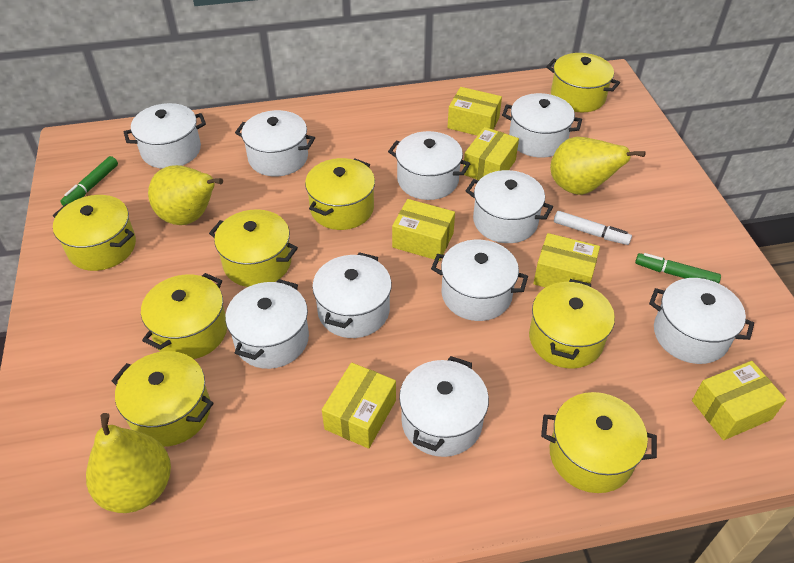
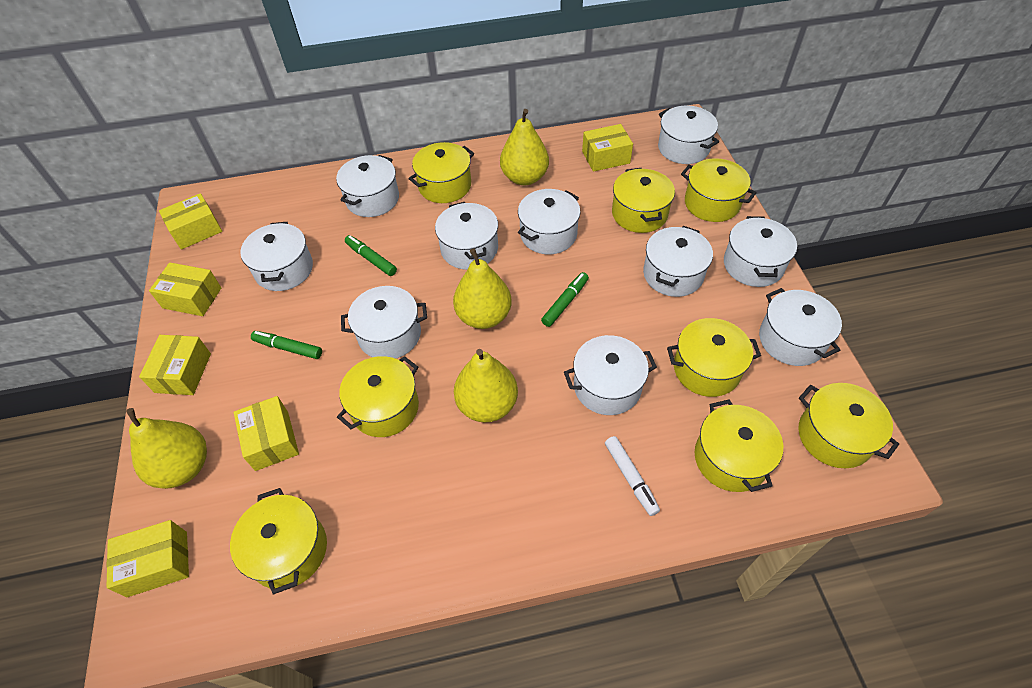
green marker: 2 -> 3
yellow pear: 3 -> 4

